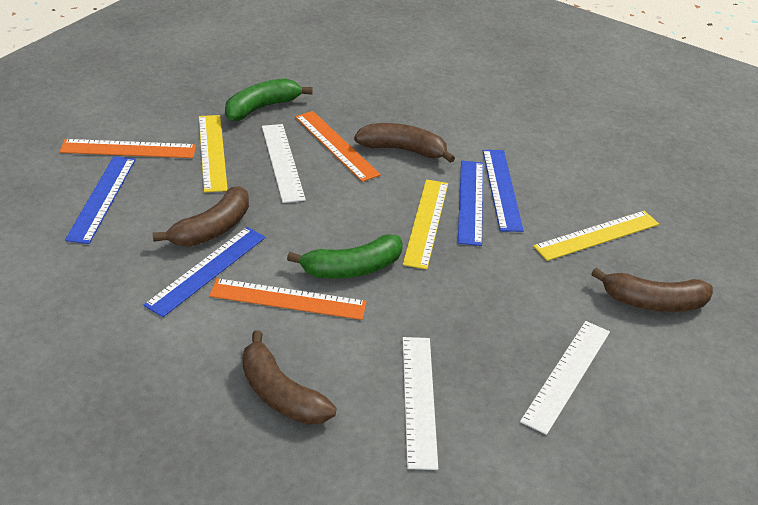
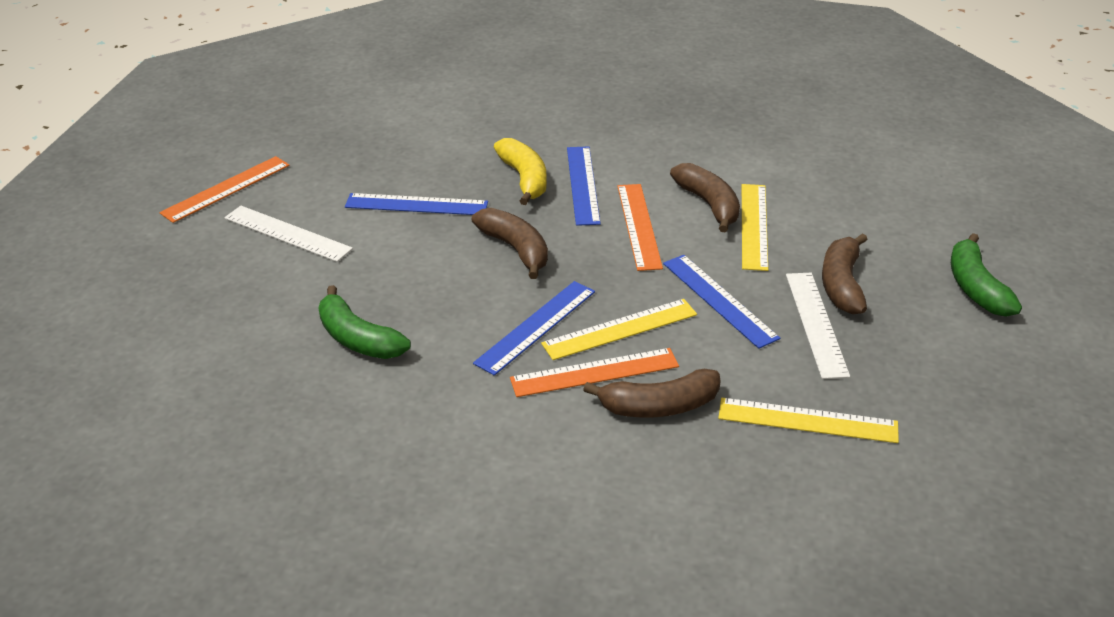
white ruler: 3 -> 2
yellow banana: 0 -> 1

